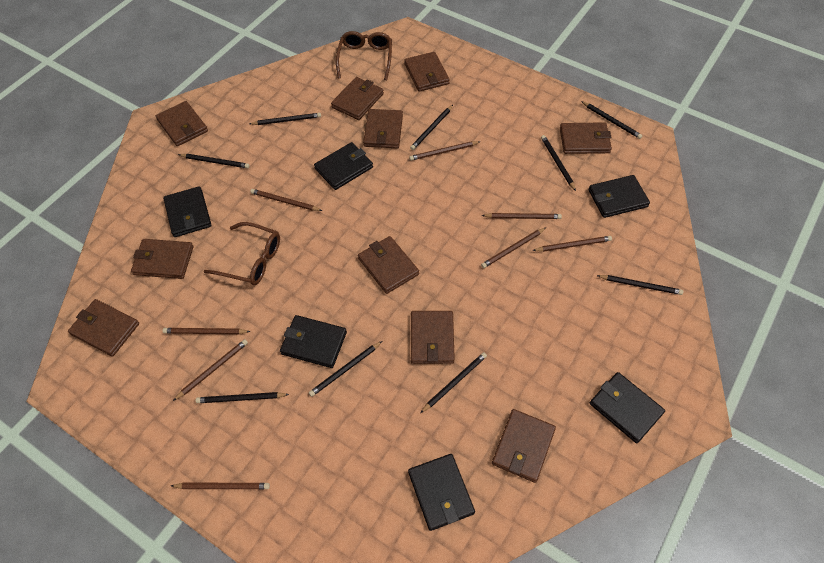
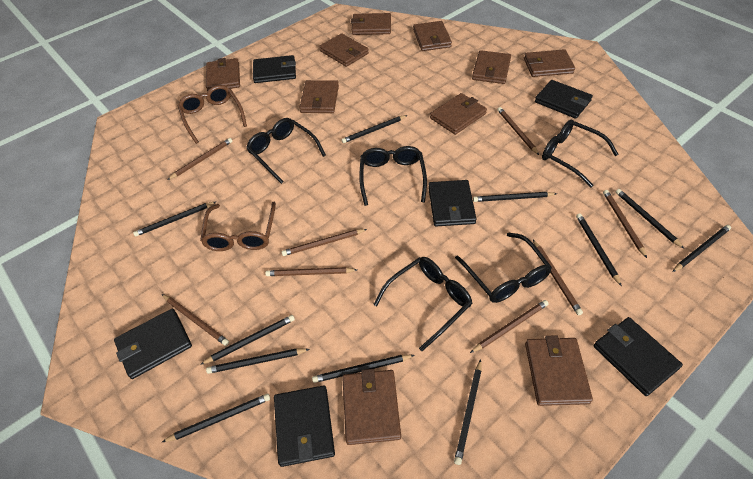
black glasses: 0 -> 5
black pencil: 9 -> 11

